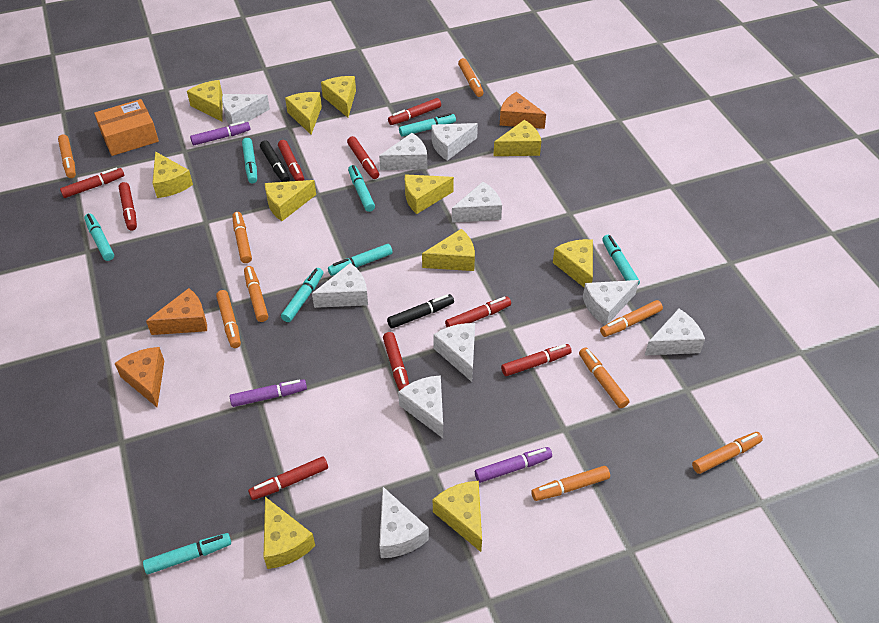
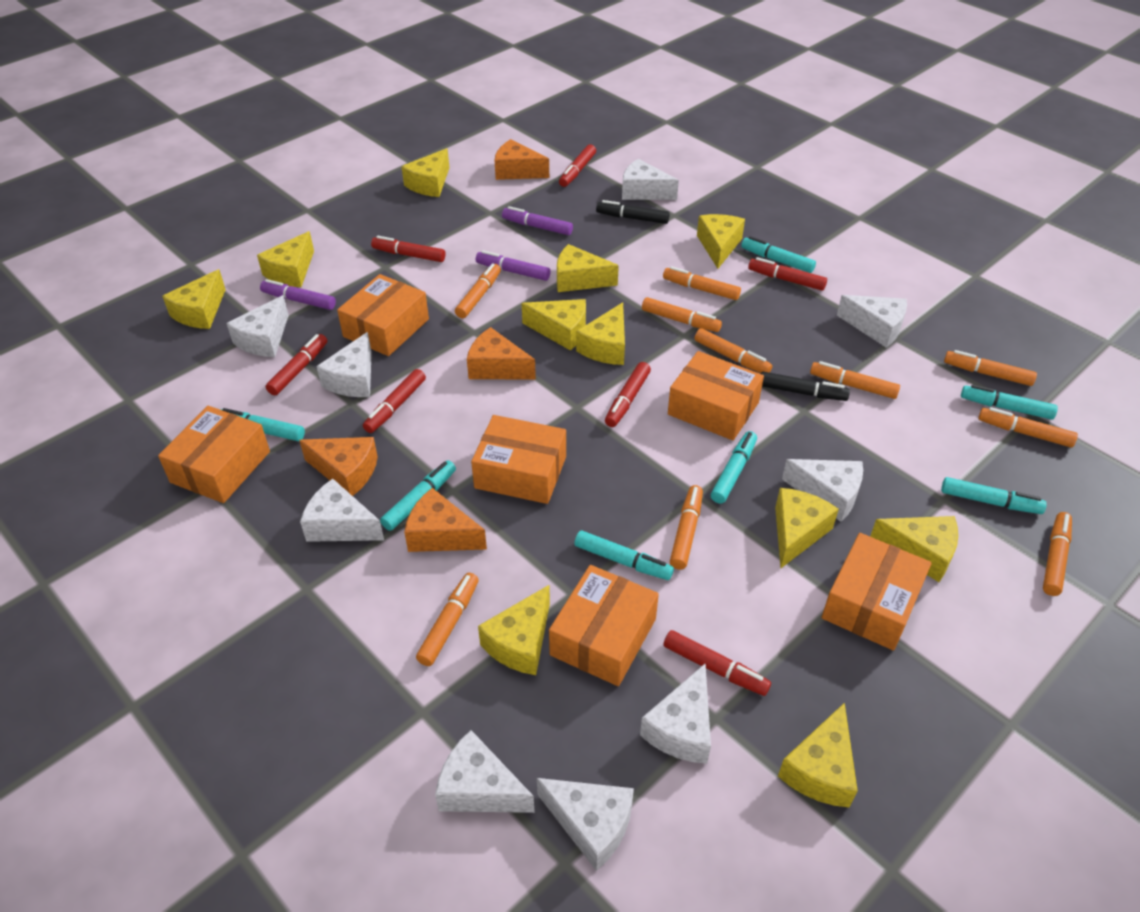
orange box: 1 -> 6
orange cheese: 3 -> 4
orange marker: 9 -> 10
red marker: 9 -> 7
turquoise marker: 8 -> 7
white cheese: 10 -> 9

